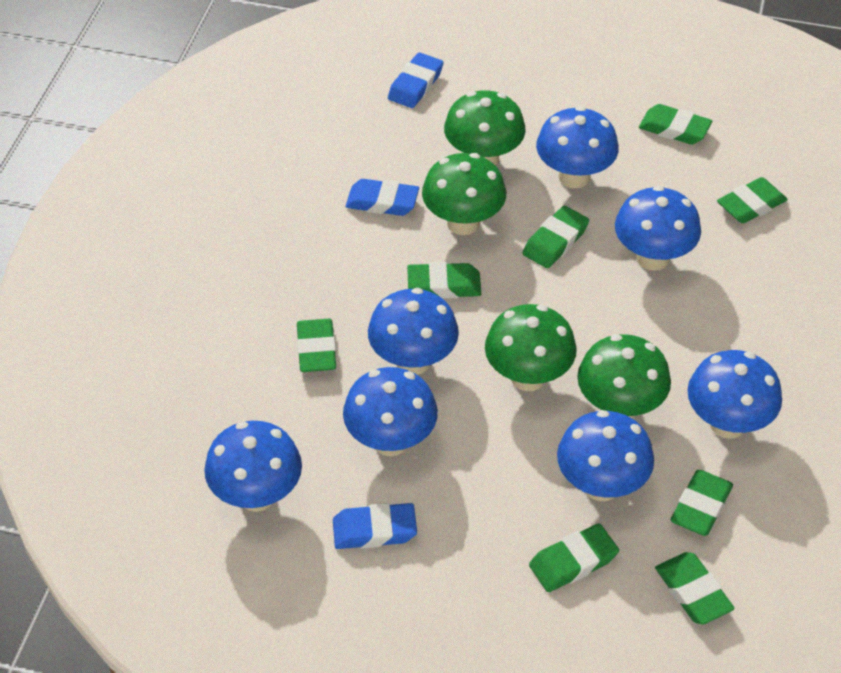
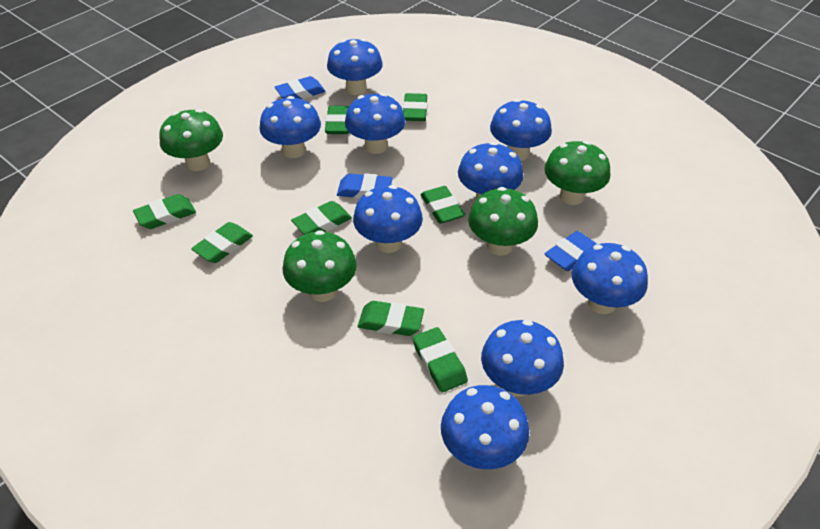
blue mushroom: 7 -> 9

